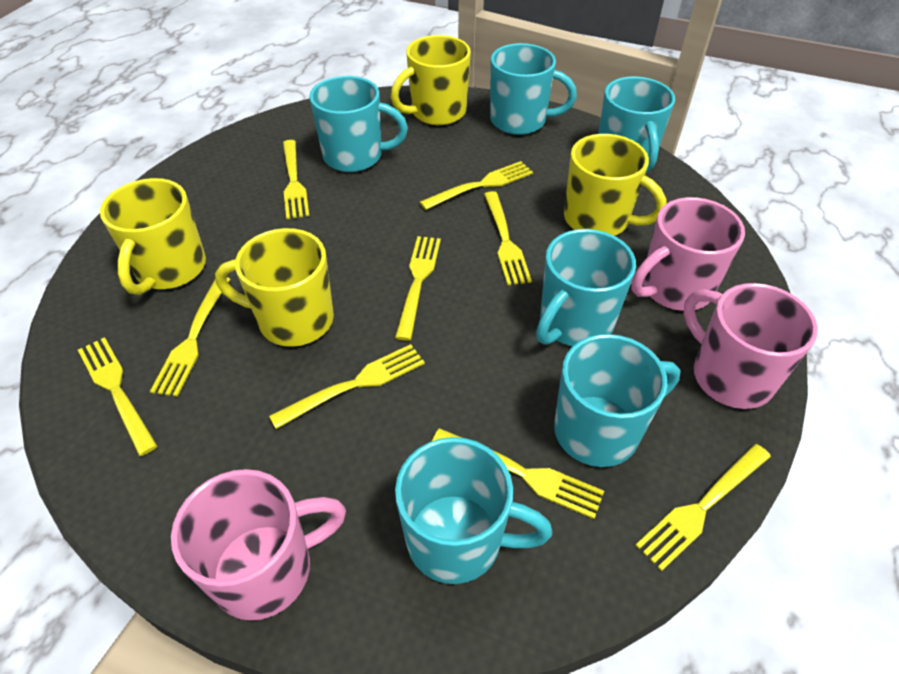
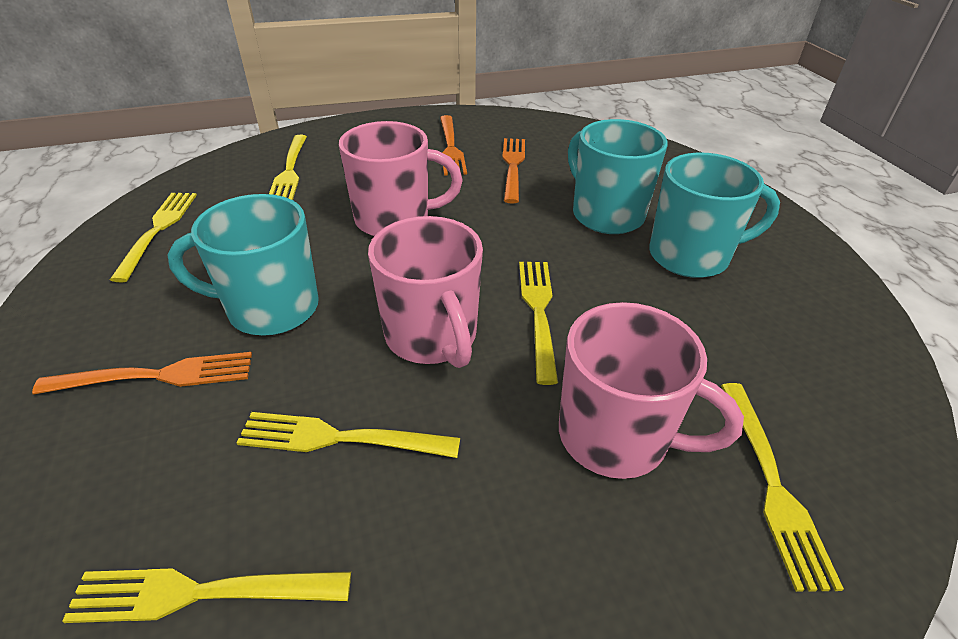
orange fork: 0 -> 3
turquoise mug: 6 -> 3
yellow fork: 9 -> 6
yellow mug: 4 -> 0

